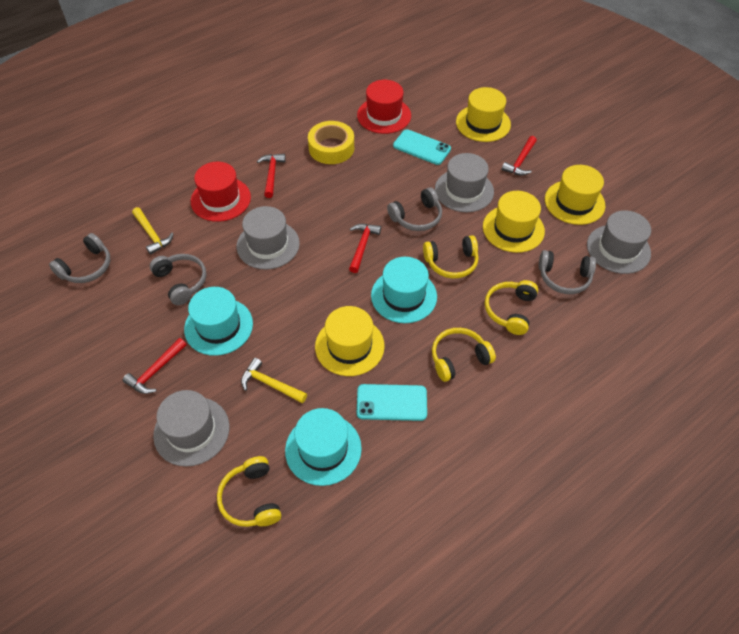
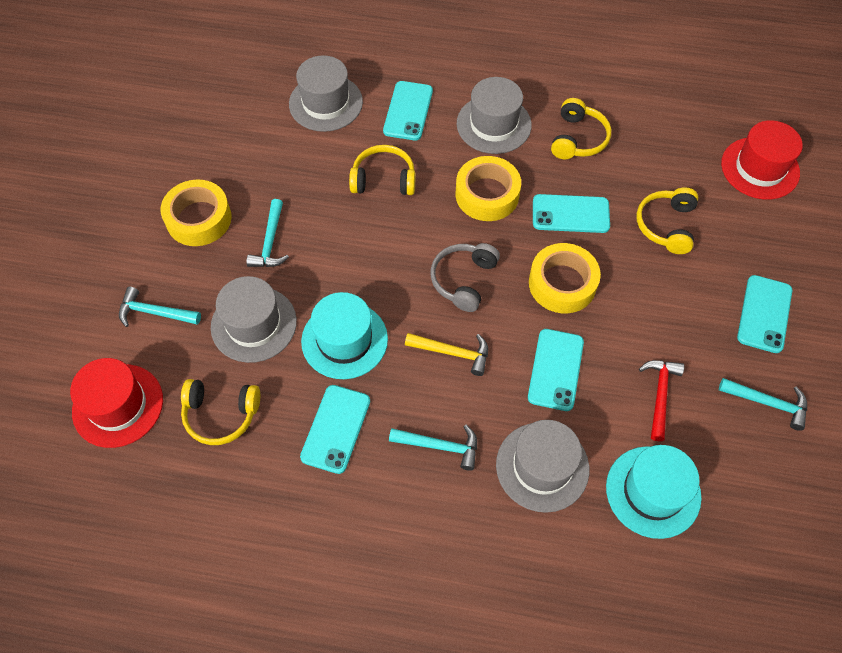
grey headphones: 4 -> 1
red hammer: 4 -> 1
turquoise hammer: 0 -> 4
turquoise hat: 3 -> 2
turquoise phone: 2 -> 5
yellow hammer: 2 -> 1
yellow hat: 4 -> 0
yellow tape: 1 -> 3

